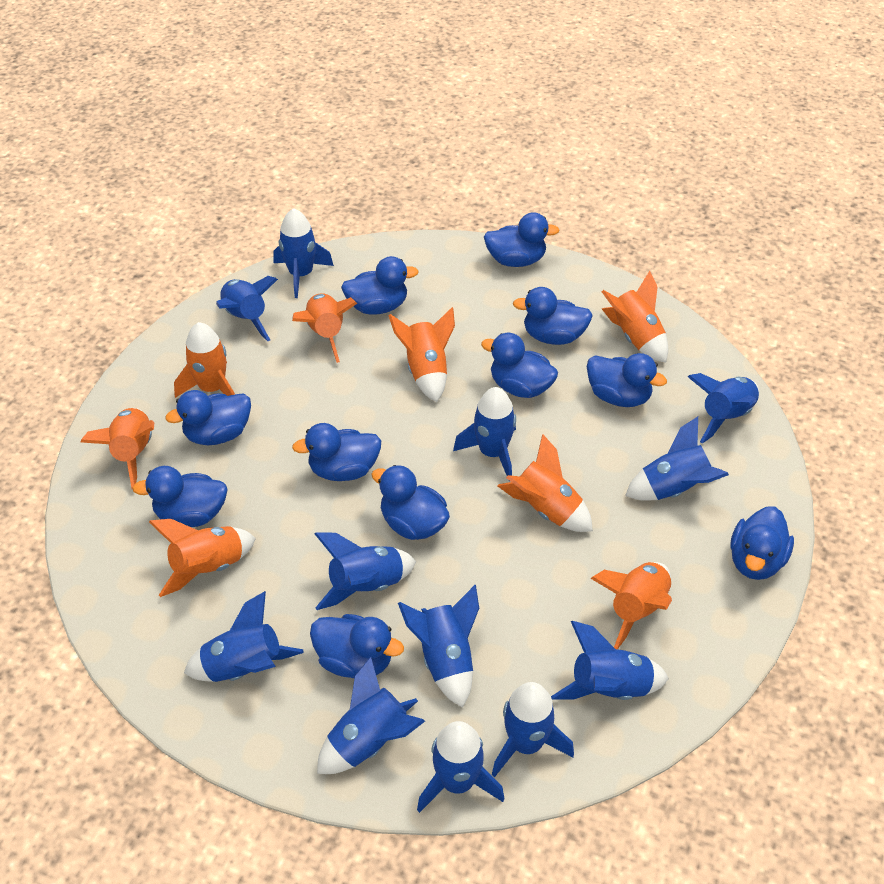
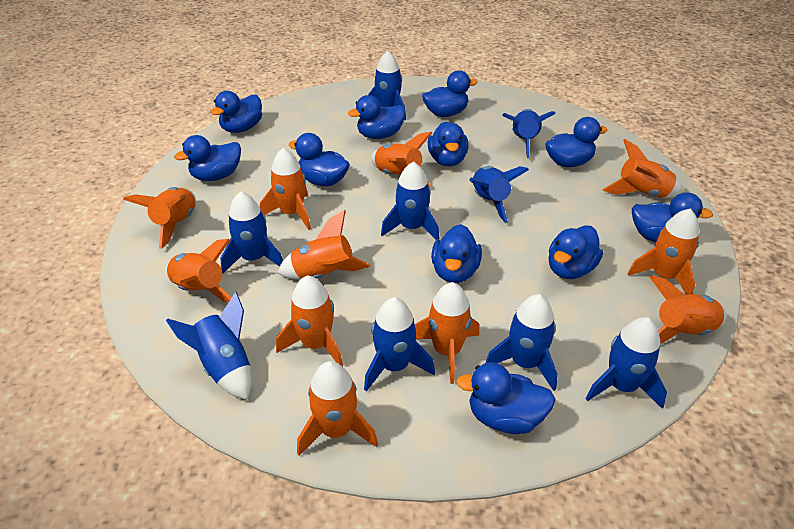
blue rocket: 12 -> 9
orange rocket: 8 -> 11

